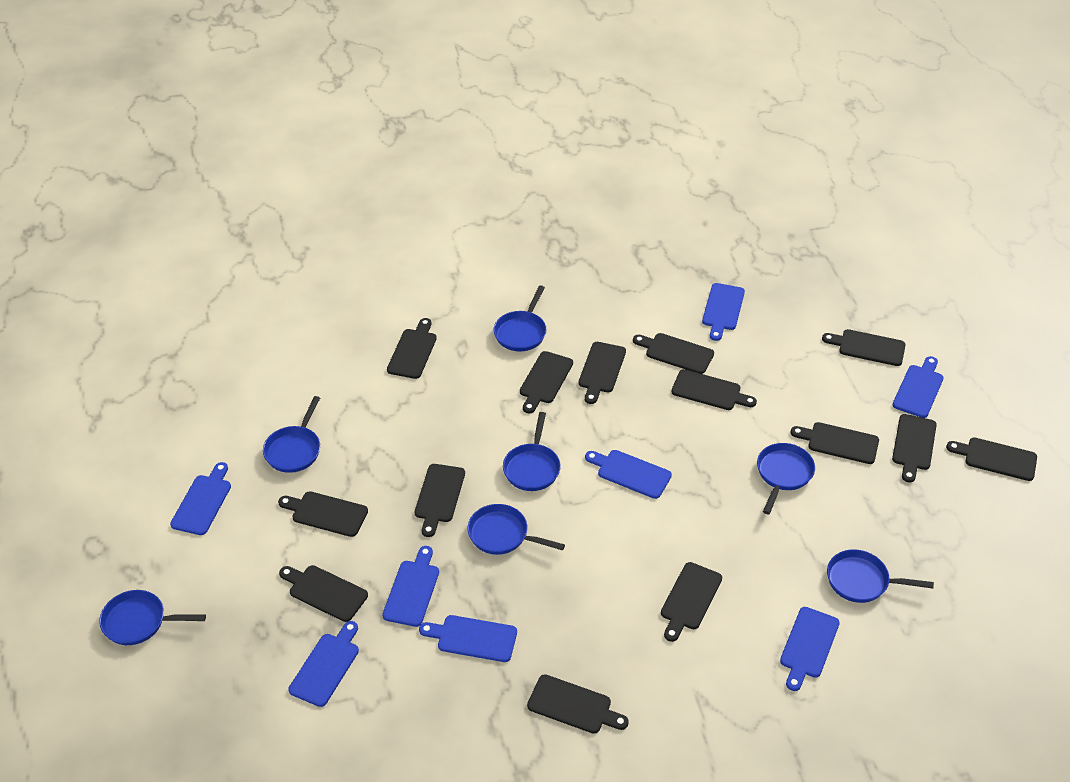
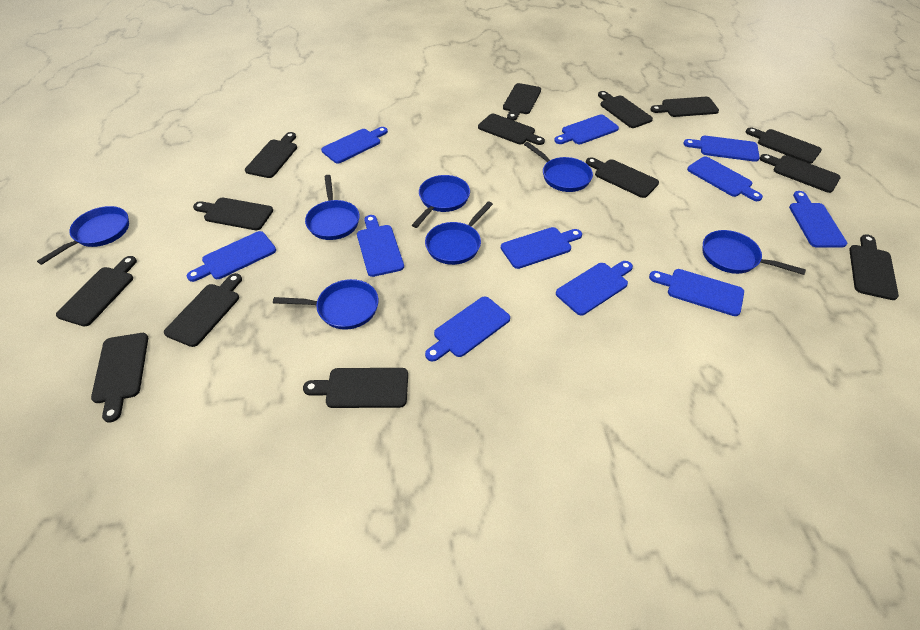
blue cutting board: 8 -> 11

